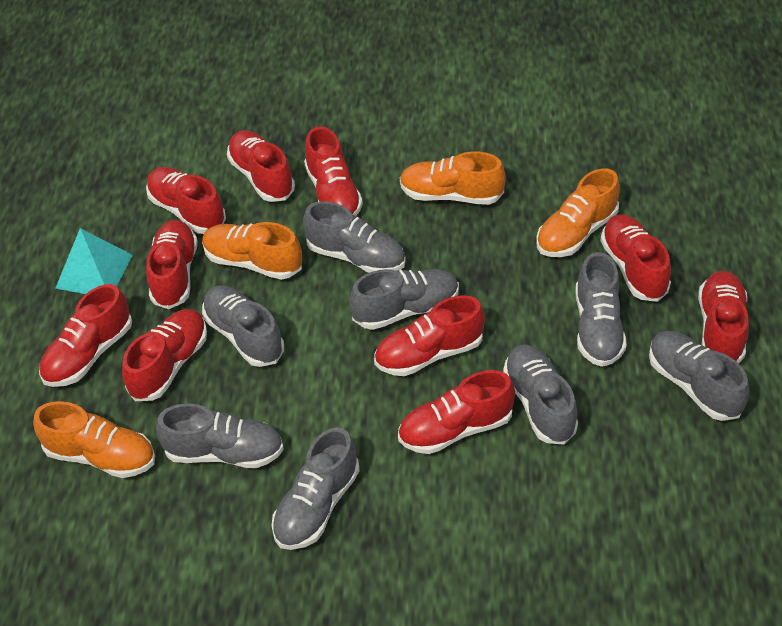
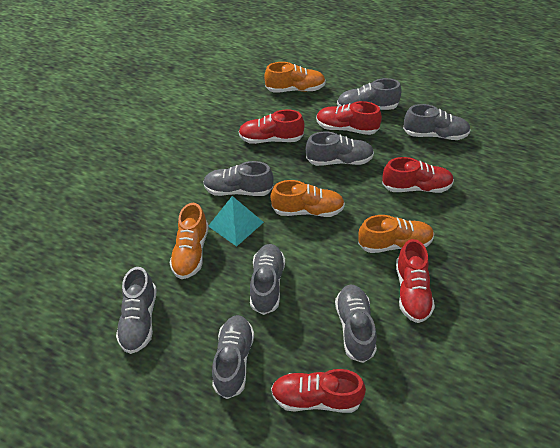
red shoe: 10 -> 5

